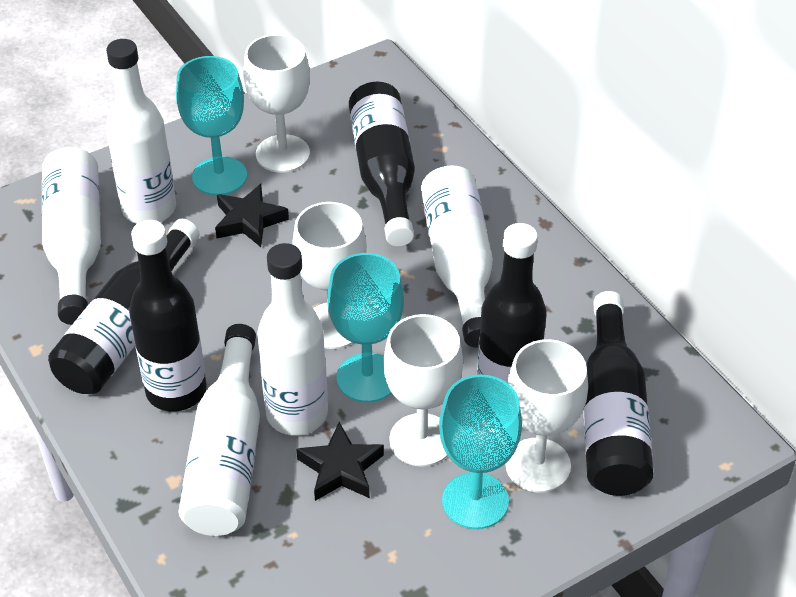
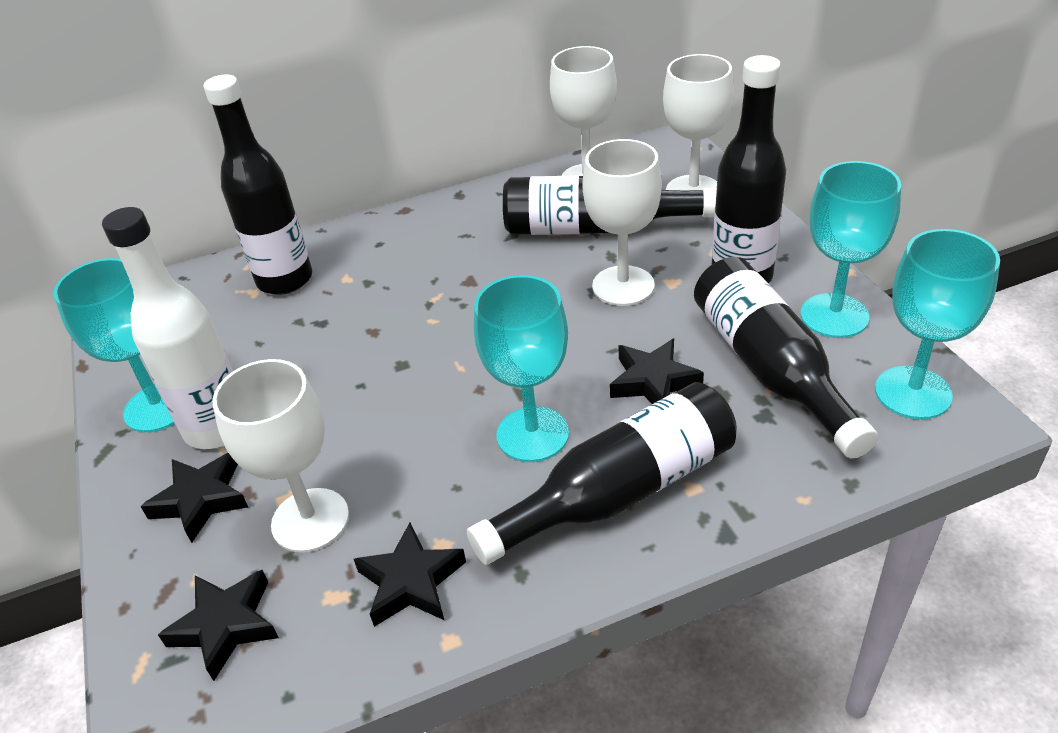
black star: 2 -> 4
turquoise goblet: 3 -> 4
white bottle: 5 -> 1

